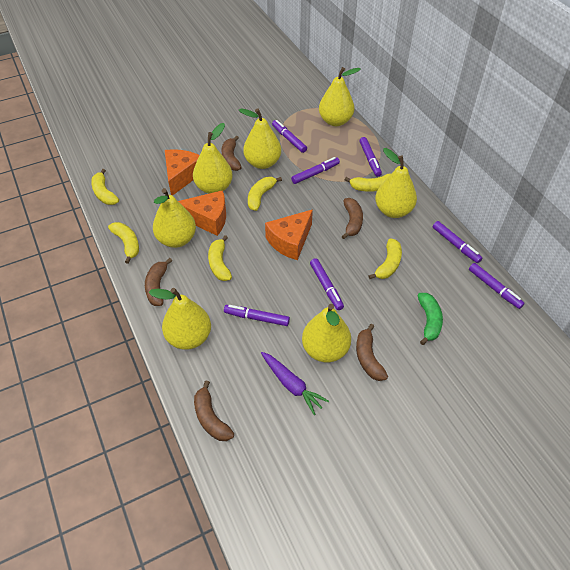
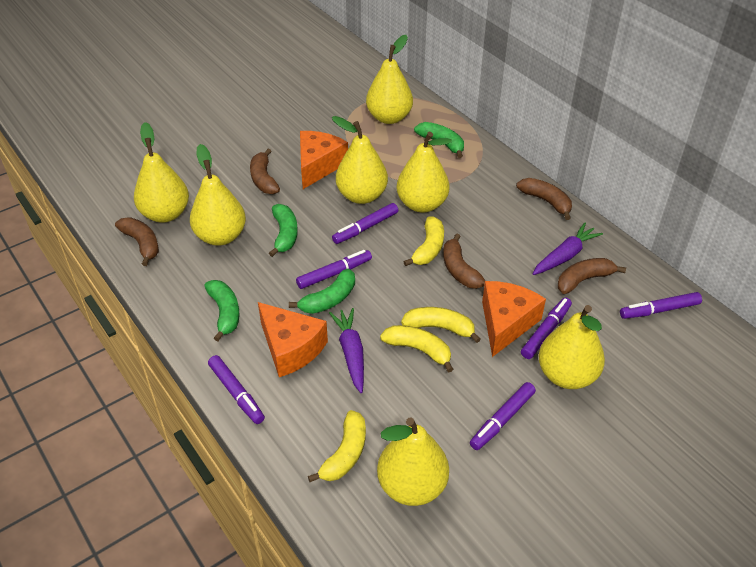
green banana: 1 -> 4
purple carrot: 1 -> 2
purple marker: 7 -> 6
yellow banana: 6 -> 4

